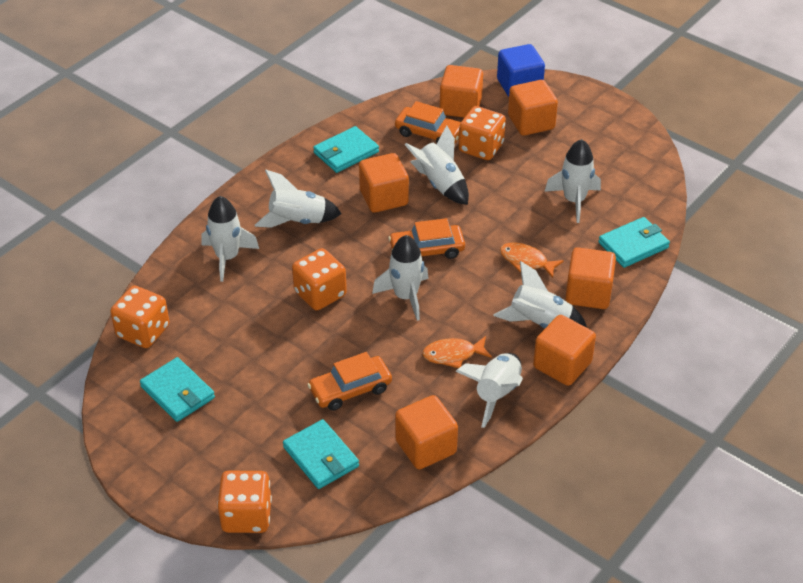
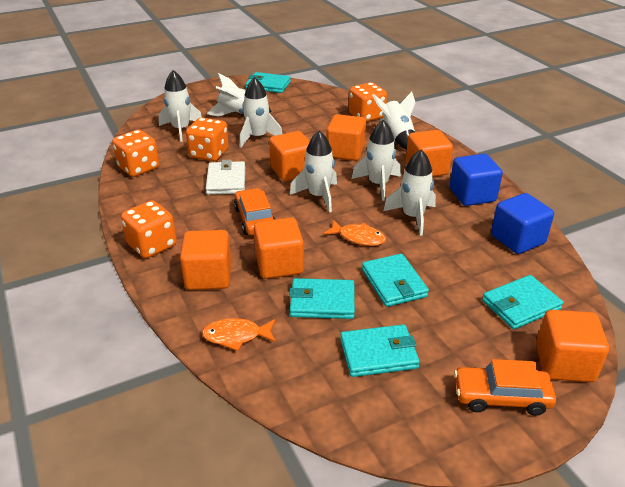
blue cube: 1 -> 2
orange car: 3 -> 2
turquoise wallet: 4 -> 5
white wallet: 0 -> 1

